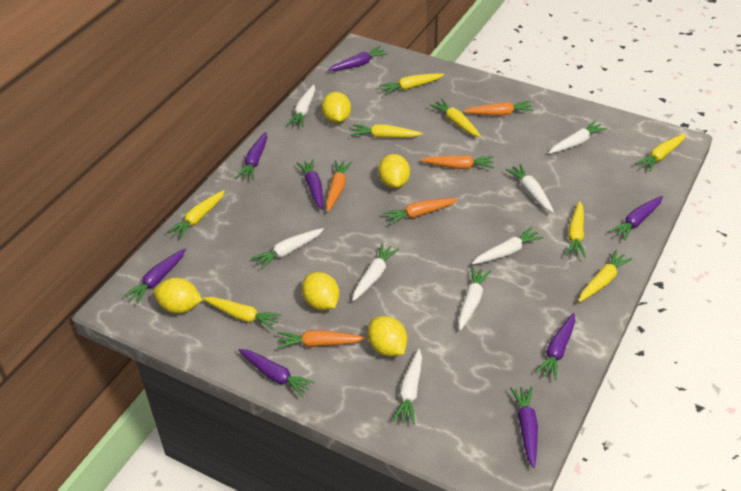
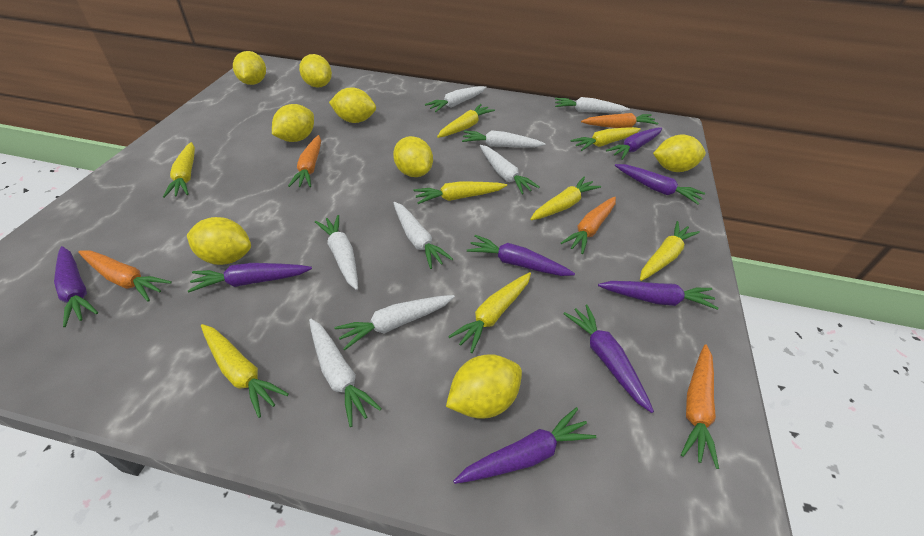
yellow lemon: 5 -> 8

